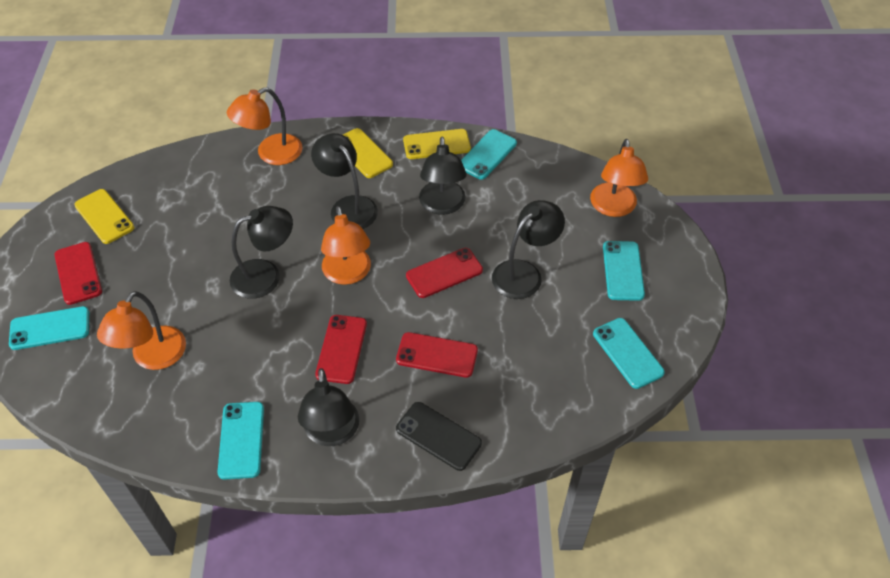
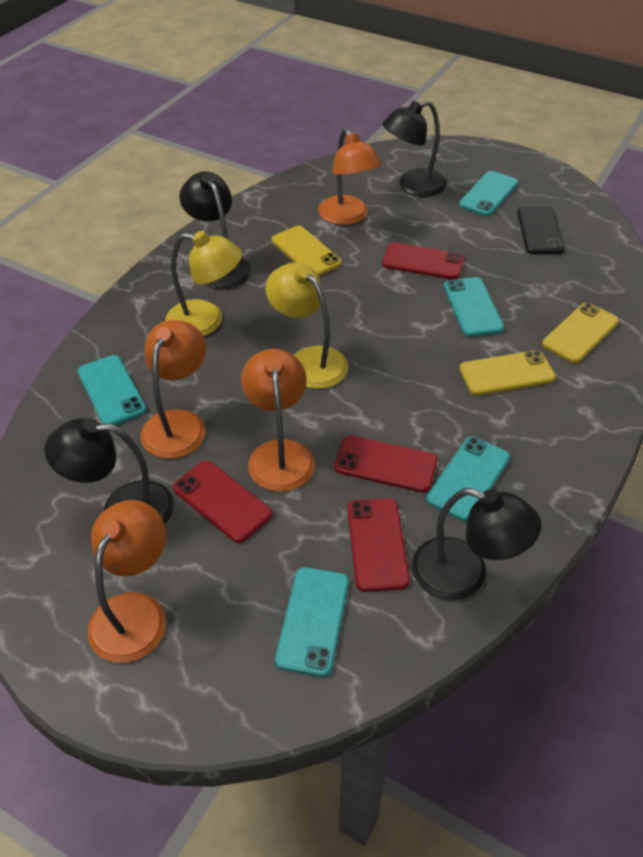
black lamp: 5 -> 4
yellow lamp: 0 -> 2

